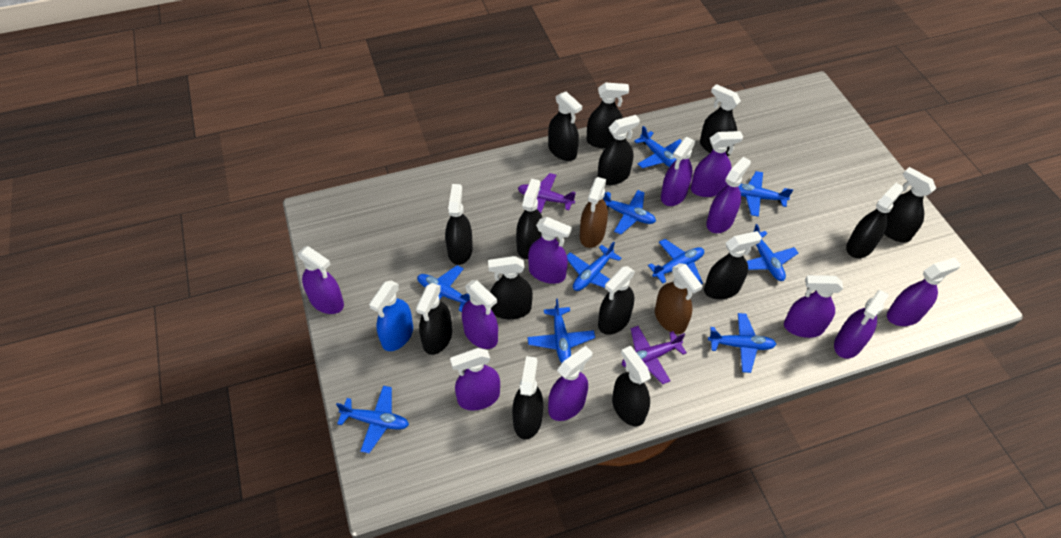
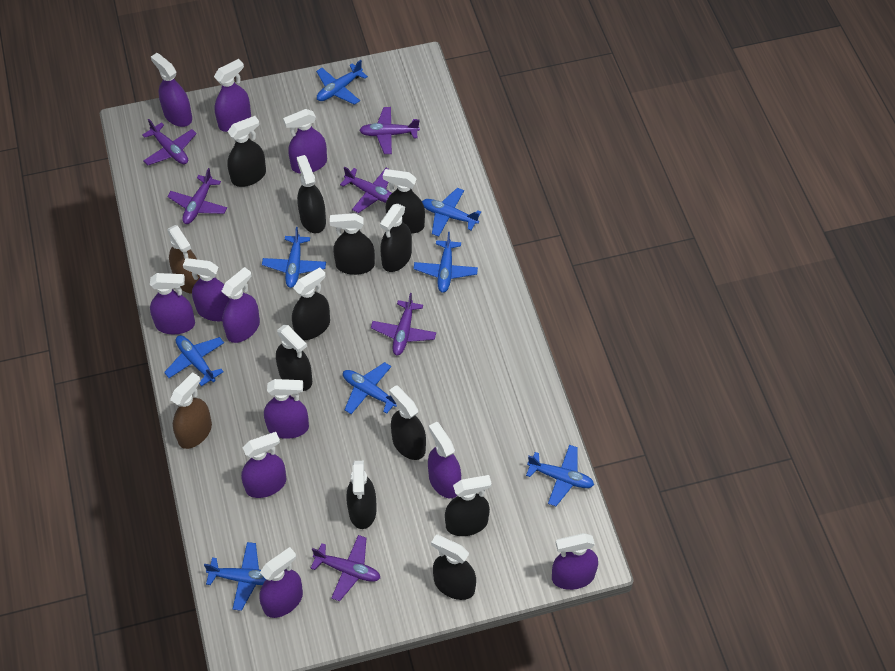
black spray bottle: 14 -> 11
blue plane: 10 -> 8
blue spray bottle: 1 -> 0
purple plane: 2 -> 6

